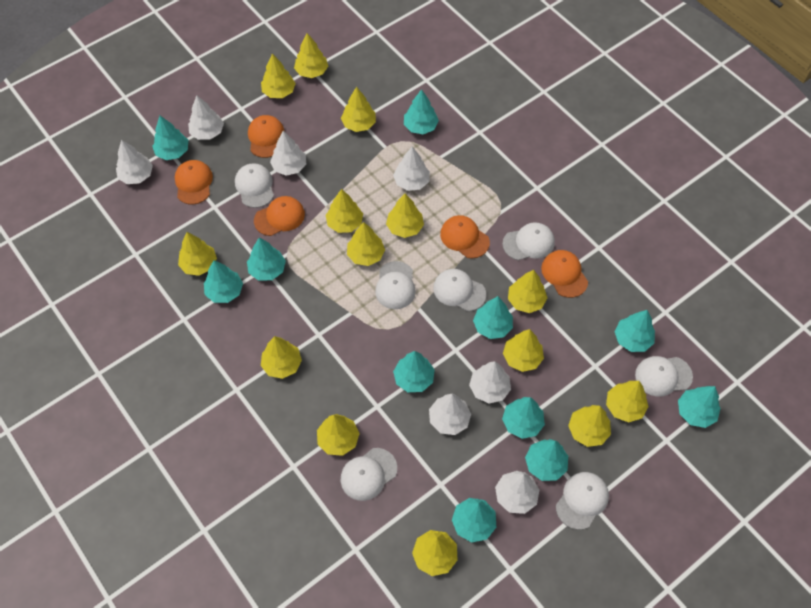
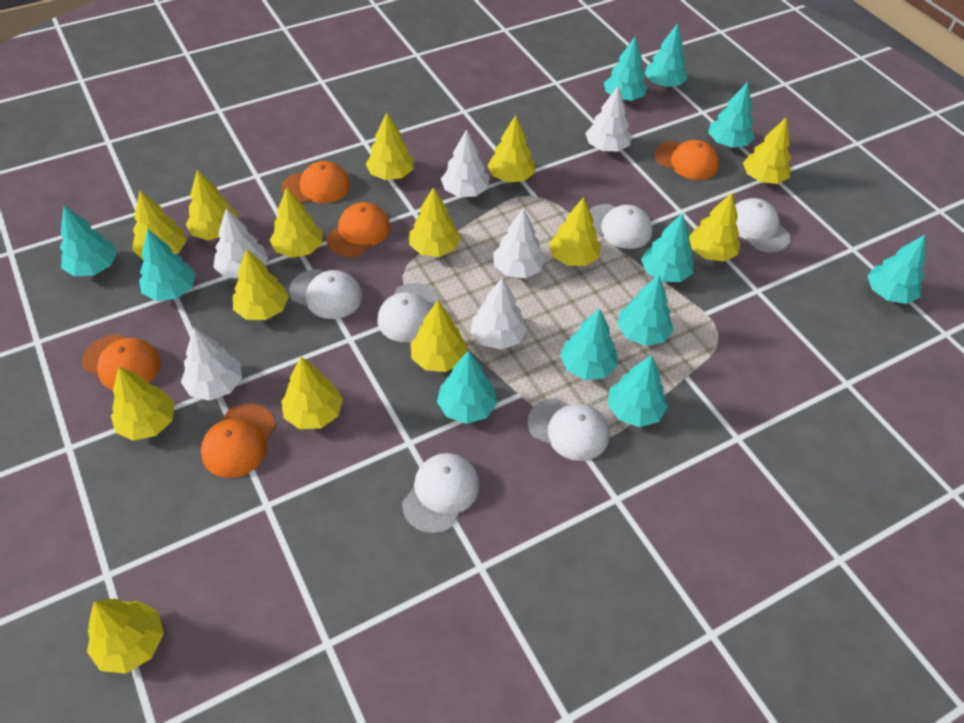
white cap: 7 -> 6
white tree: 7 -> 6

